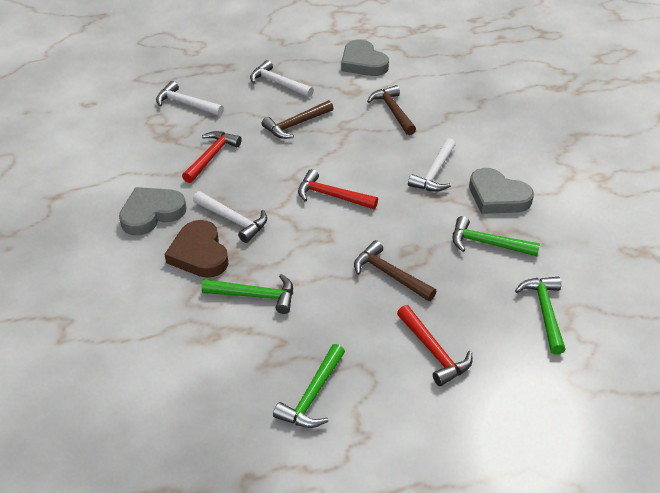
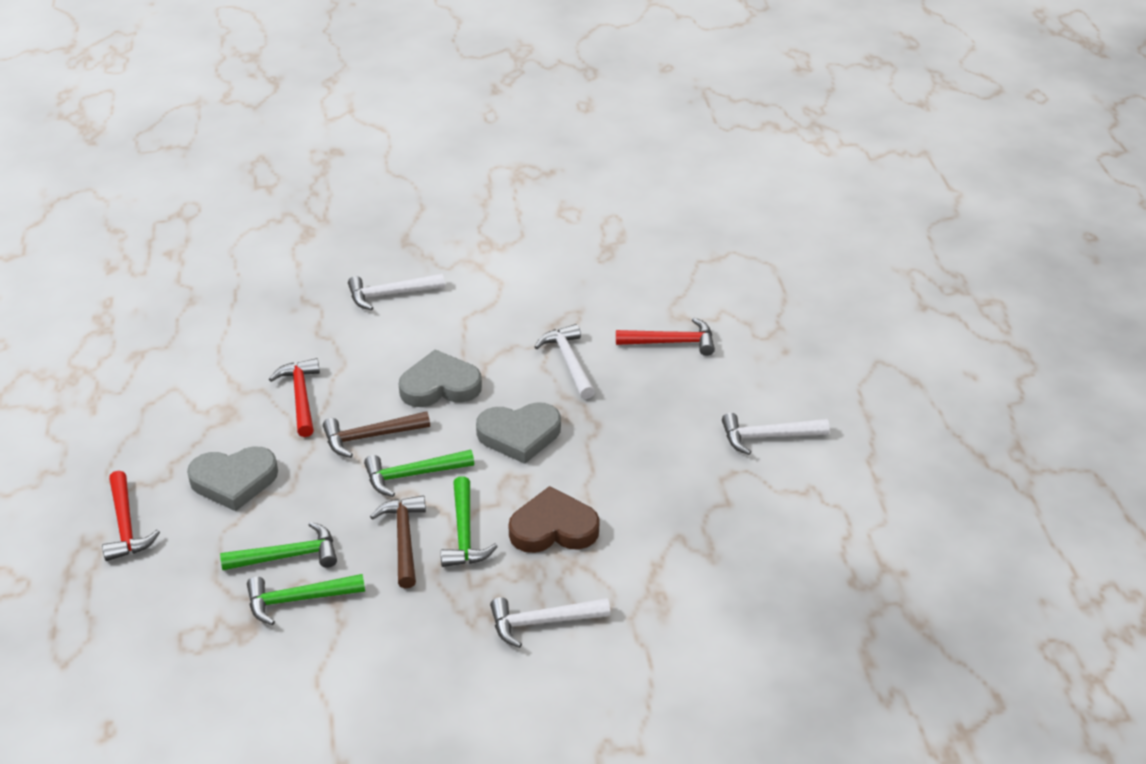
brown hammer: 3 -> 2

